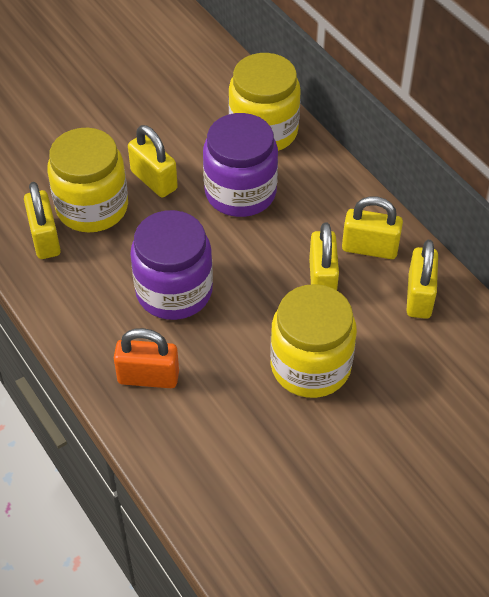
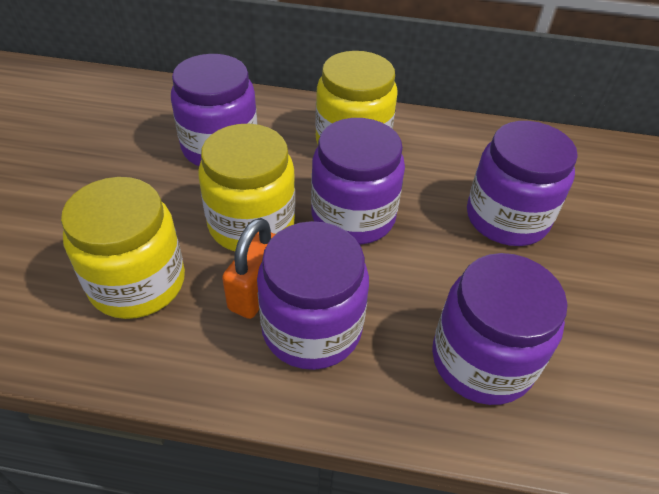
purple jar: 2 -> 5
yellow padlock: 5 -> 0

